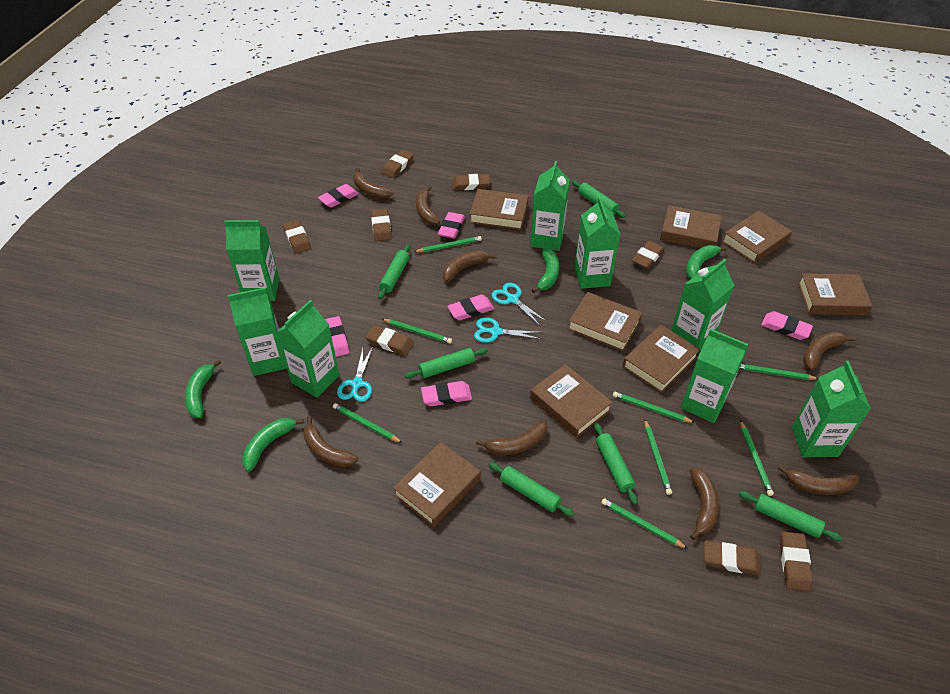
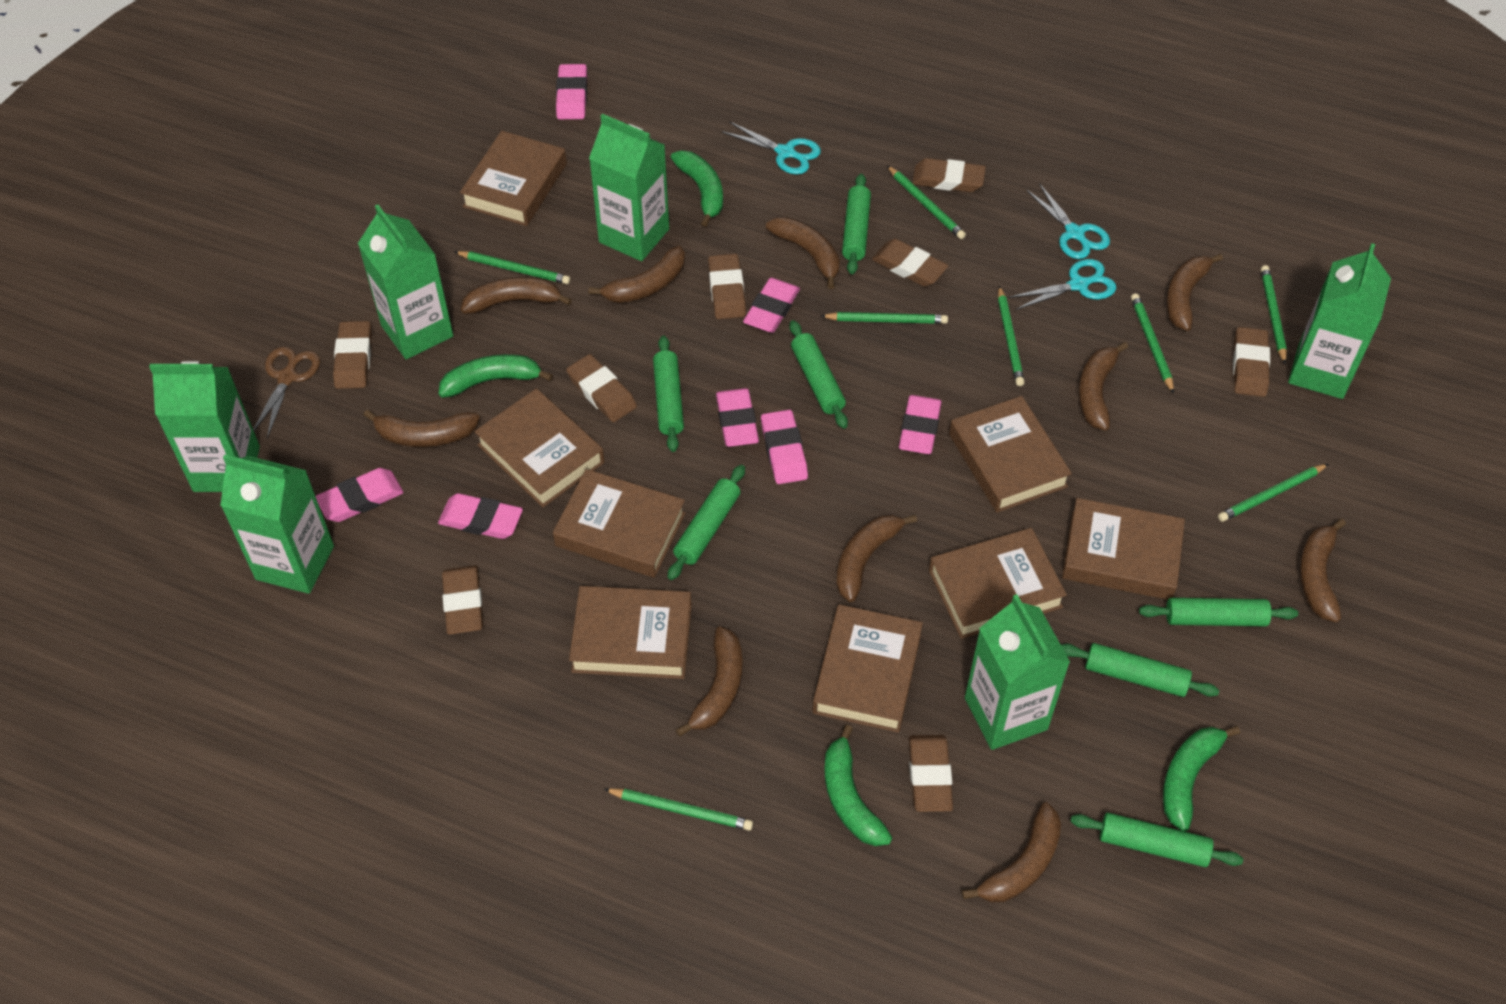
brown banana: 8 -> 10
brown scissors: 0 -> 1
green carton: 8 -> 6
green rolling pin: 6 -> 7
pink eraser: 6 -> 7

